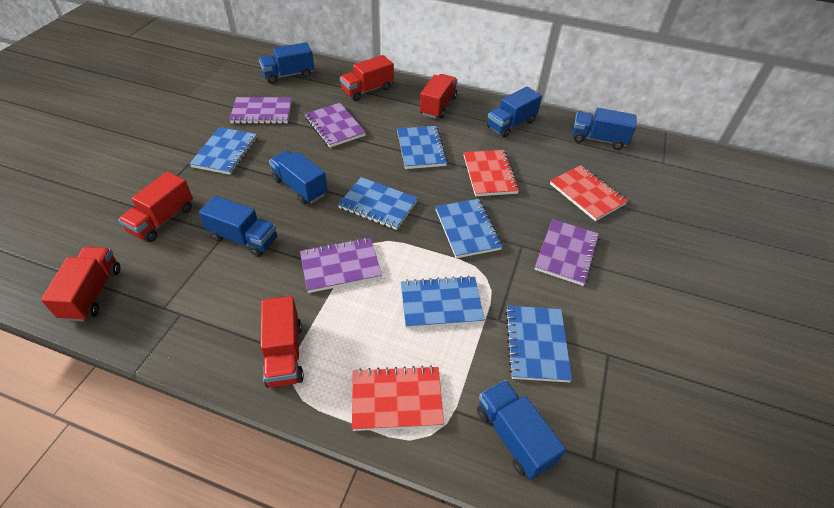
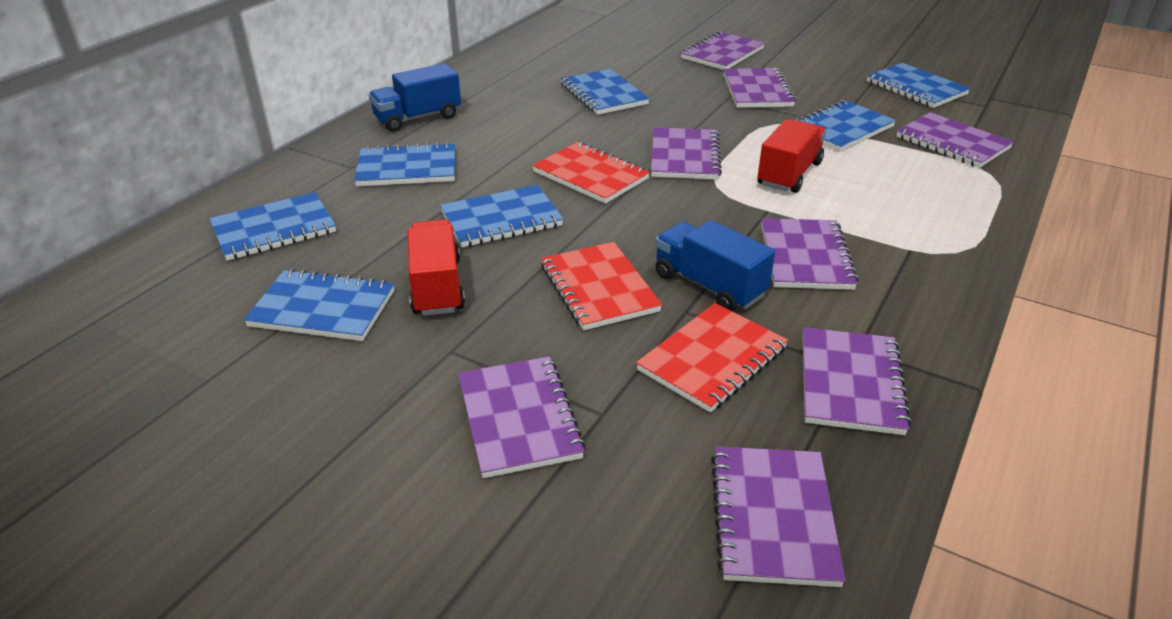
blue notebook: 6 -> 7
blue truck: 6 -> 2
purple notebook: 4 -> 8
red truck: 5 -> 2

